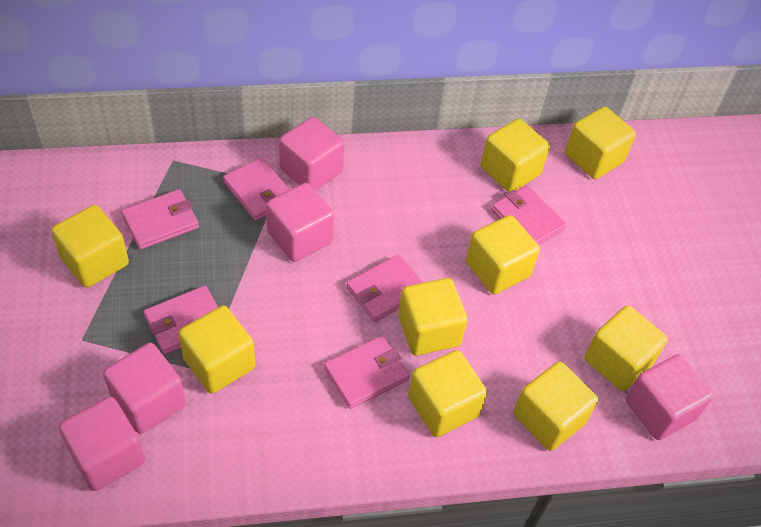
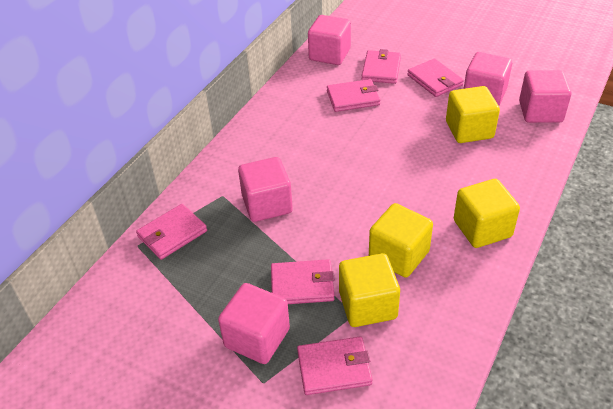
yellow cube: 9 -> 4

